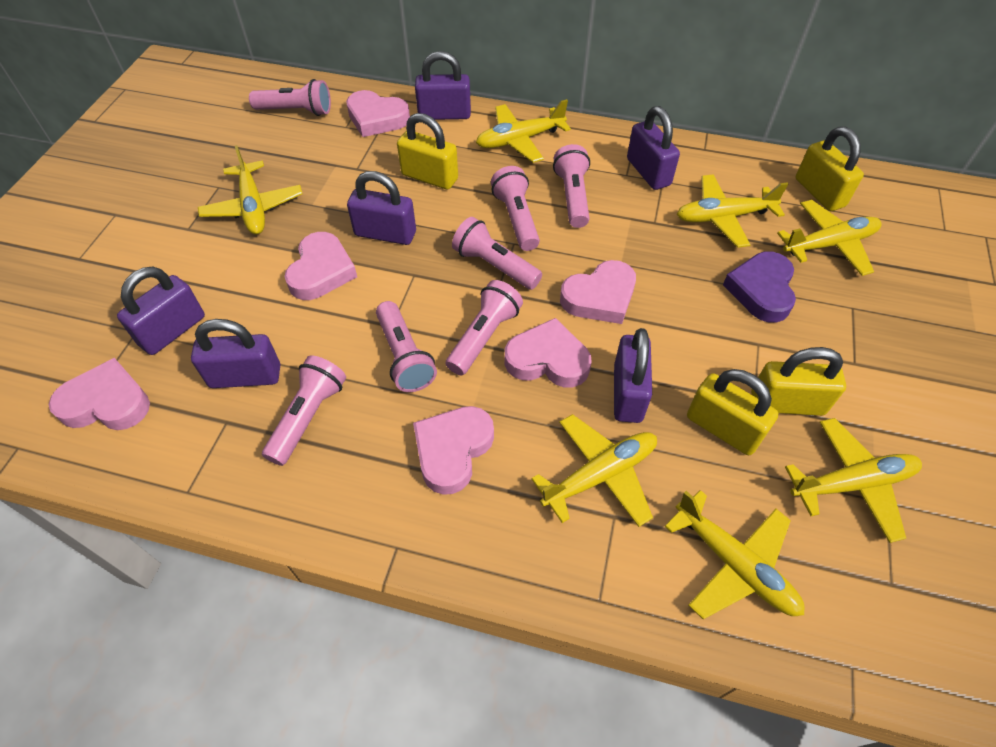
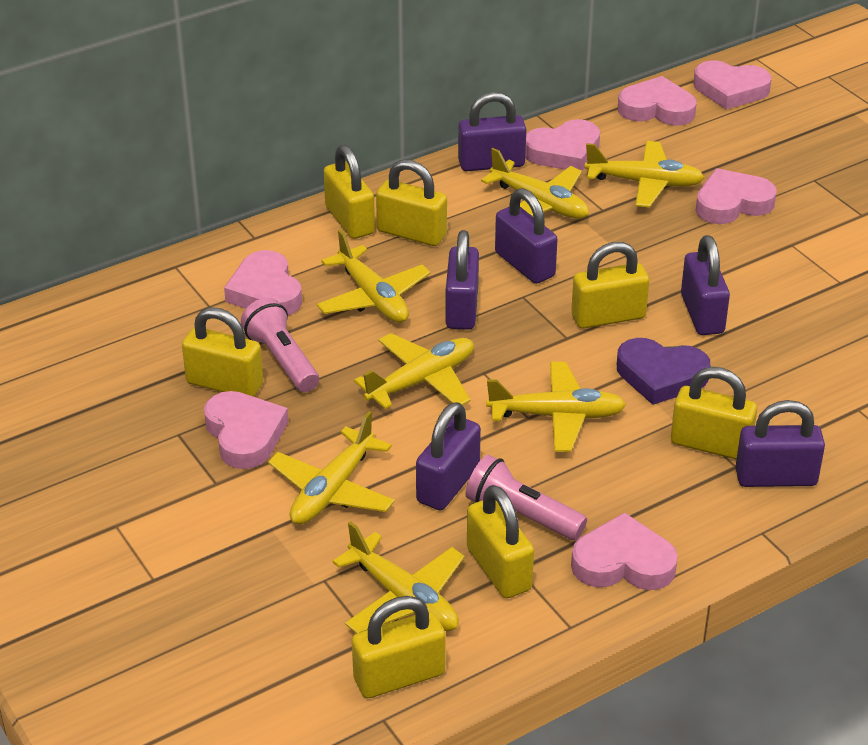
pink flashlight: 7 -> 2
pink heart: 6 -> 7
yellow padlock: 4 -> 7

